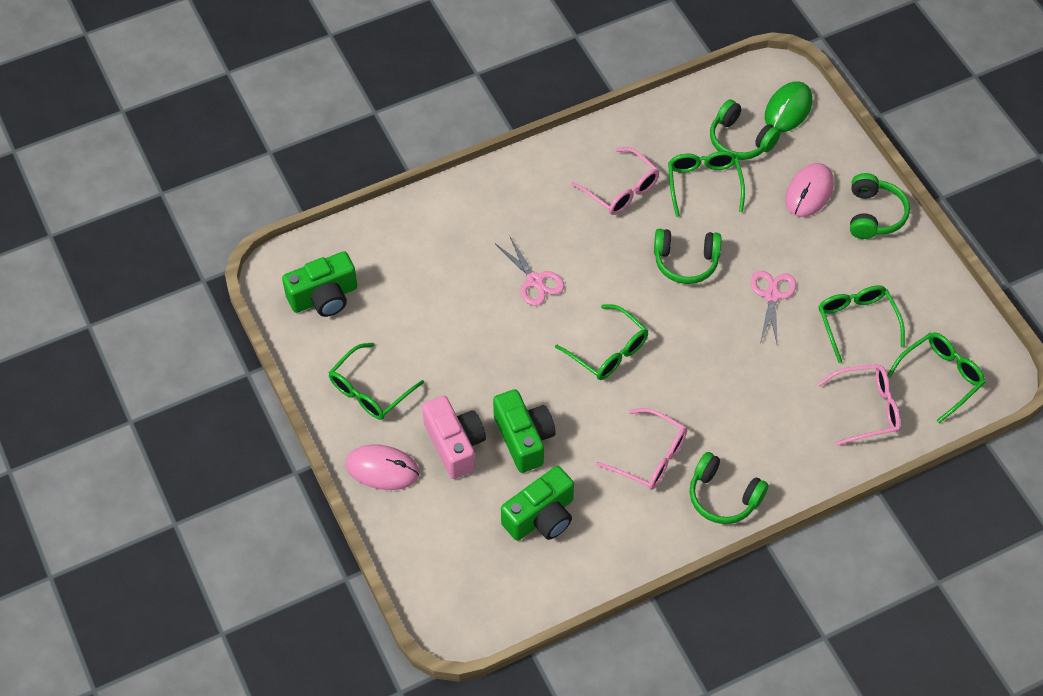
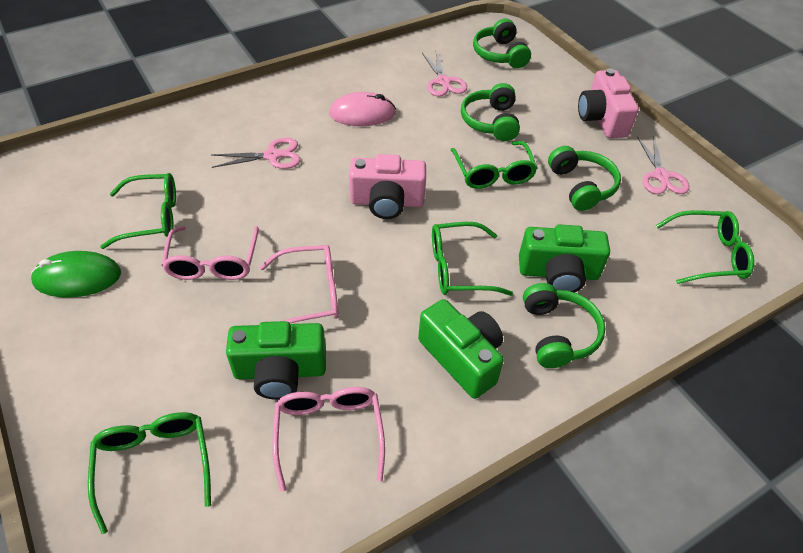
pink camera: 1 -> 2
pink mouse: 2 -> 1
pink scissors: 2 -> 3

